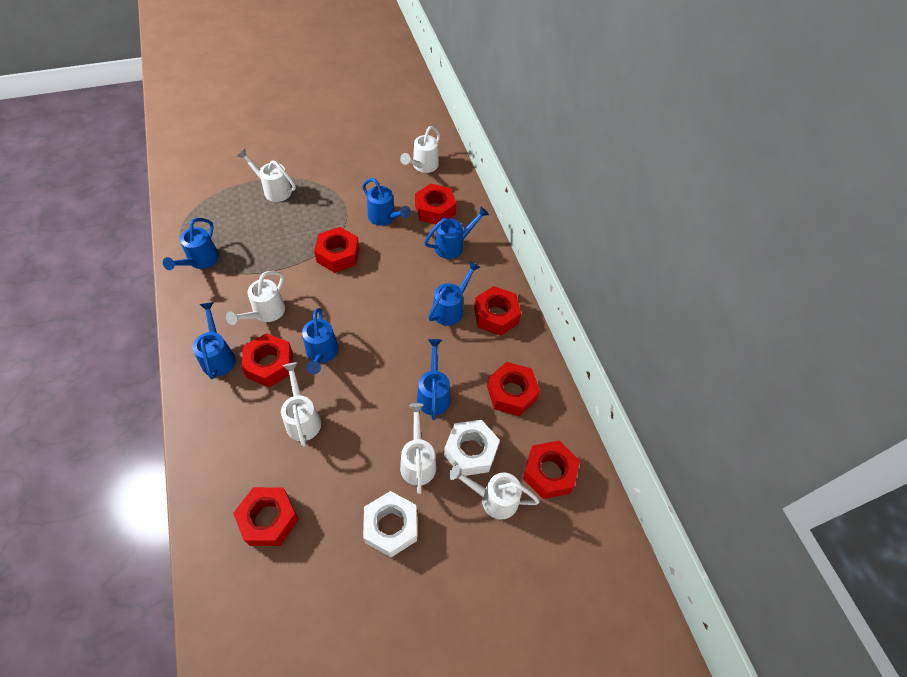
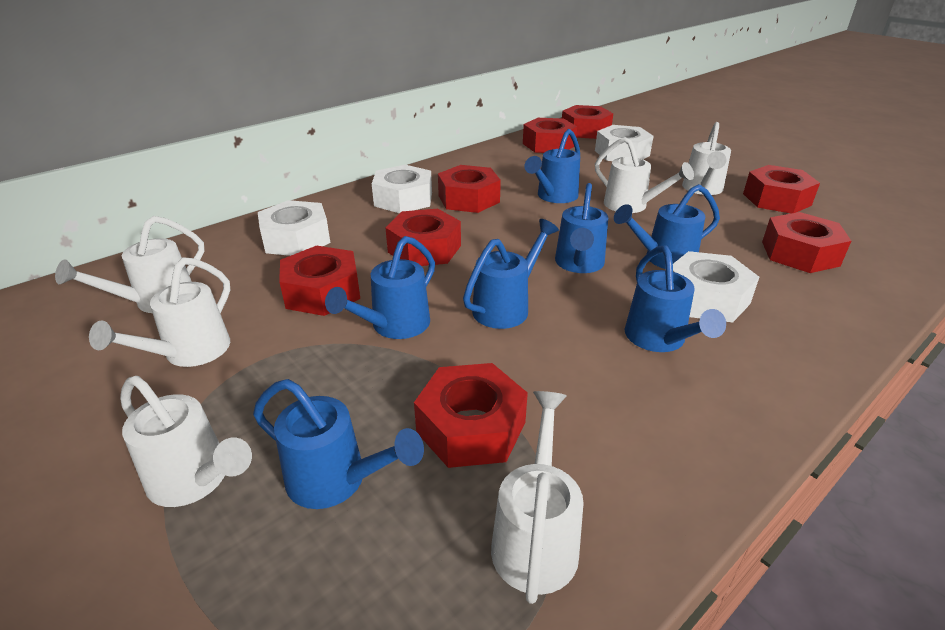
red nut: 7 -> 8
white nut: 2 -> 4

